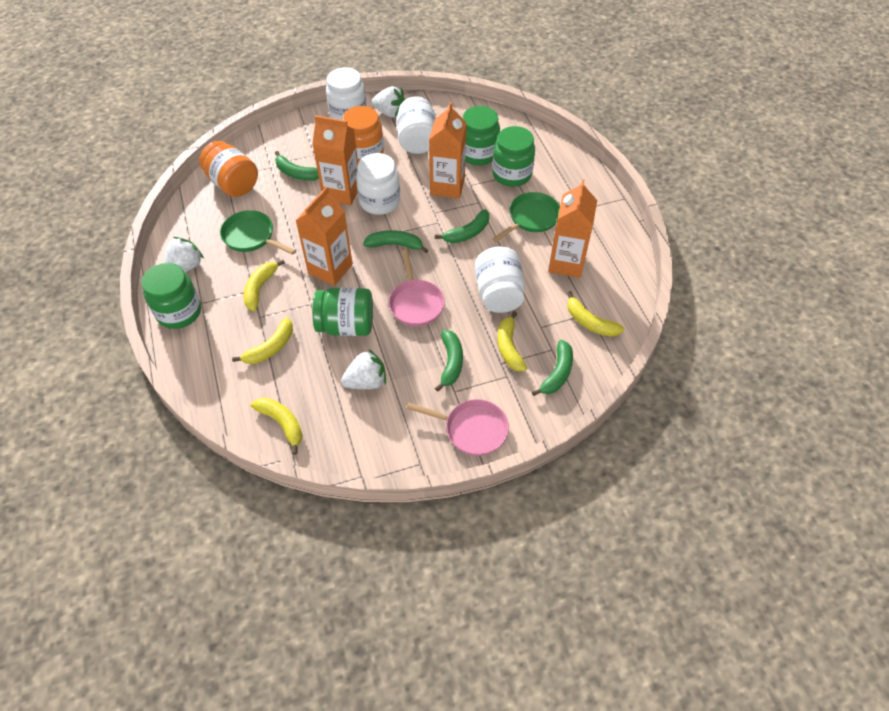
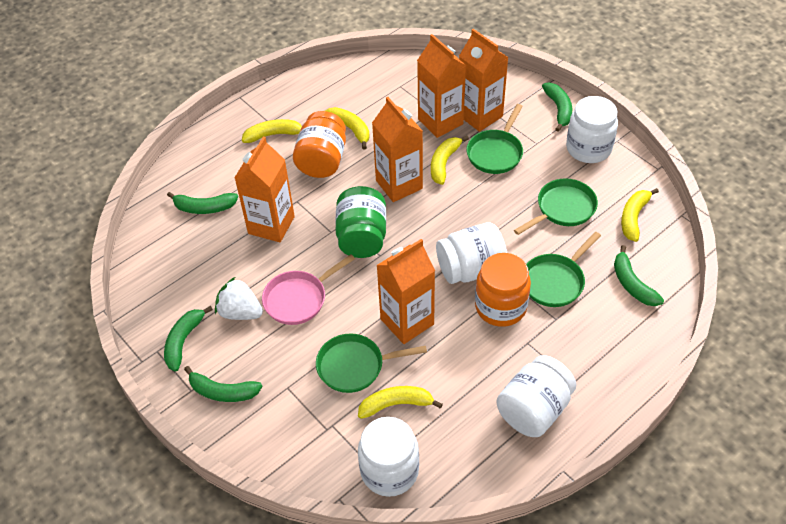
green jar: 4 -> 1
green pan: 2 -> 4
orange carton: 4 -> 5
pink pan: 2 -> 1
white strawberry: 3 -> 1

